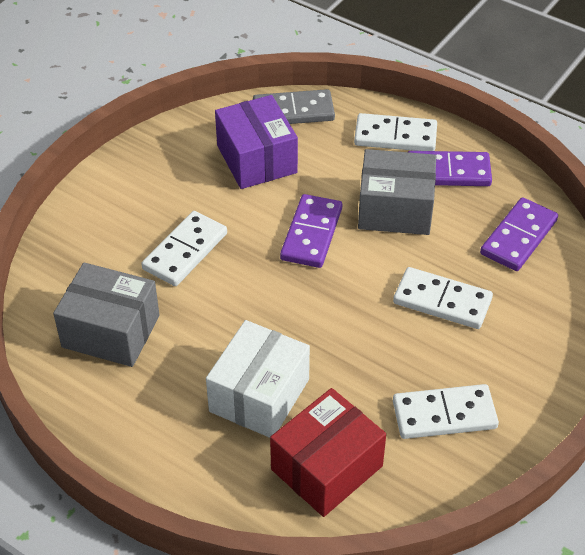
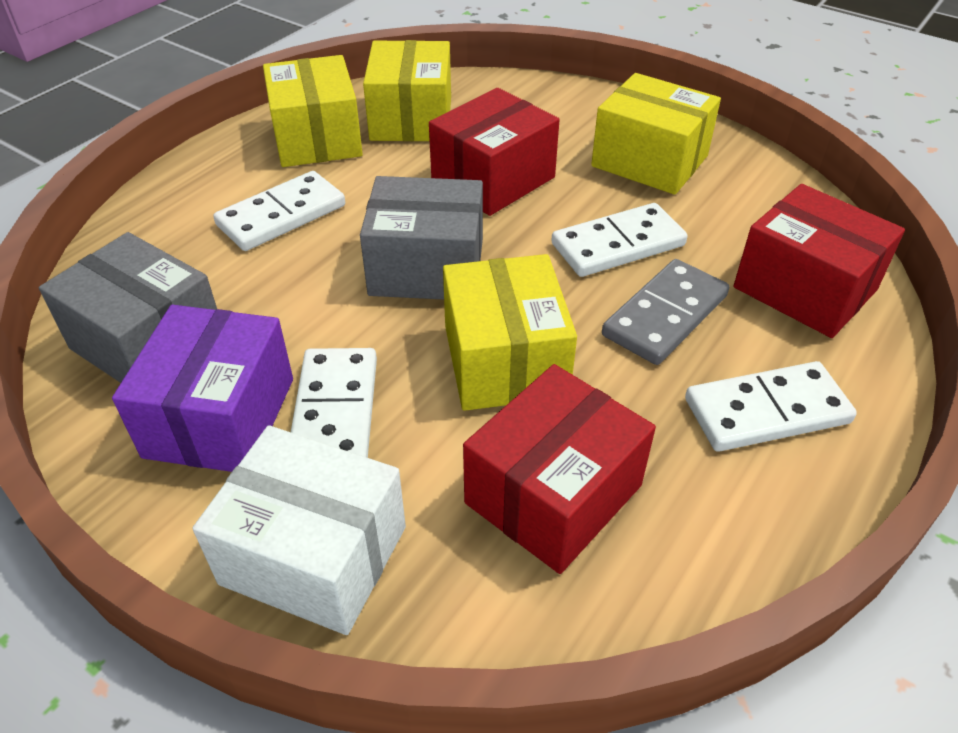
purple domino: 3 -> 0
red box: 1 -> 3
yellow box: 0 -> 4

